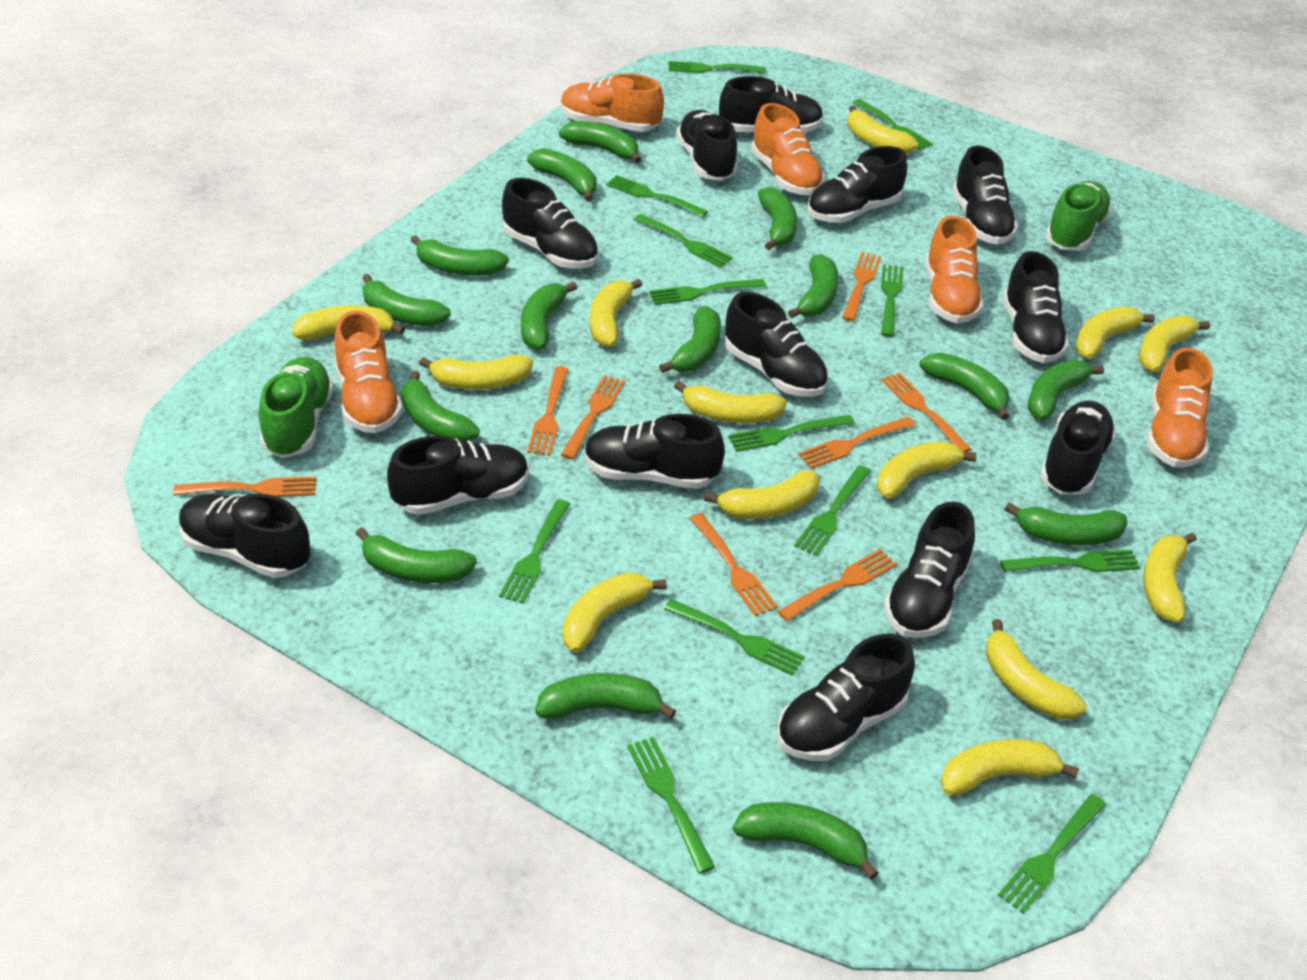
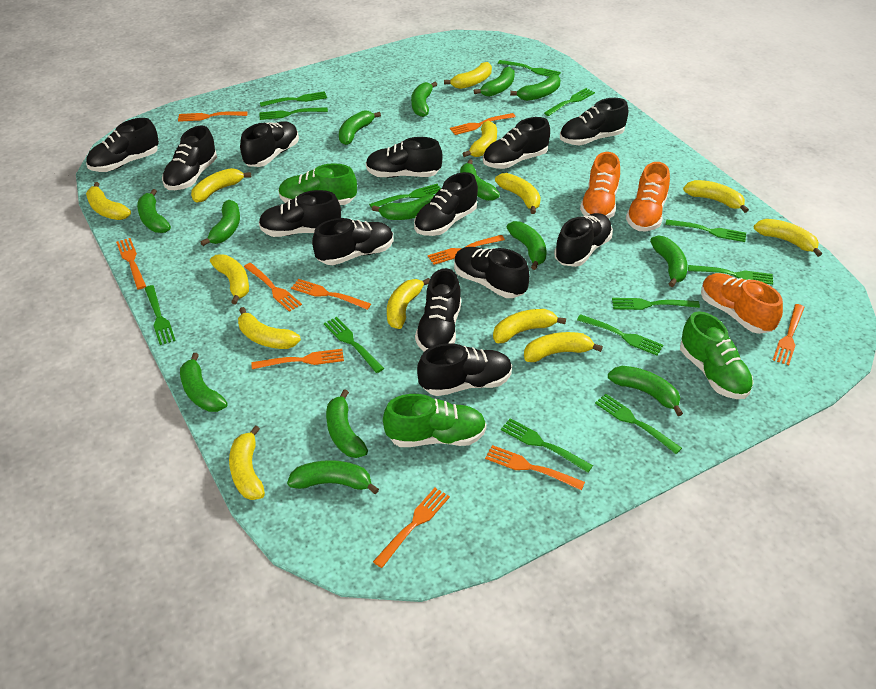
green banana: 15 -> 14
green shoe: 2 -> 3
orange fork: 8 -> 10
orange shoe: 5 -> 3

